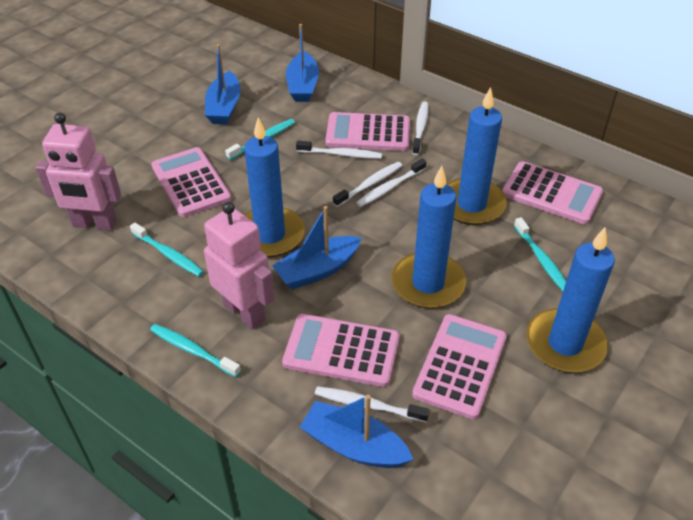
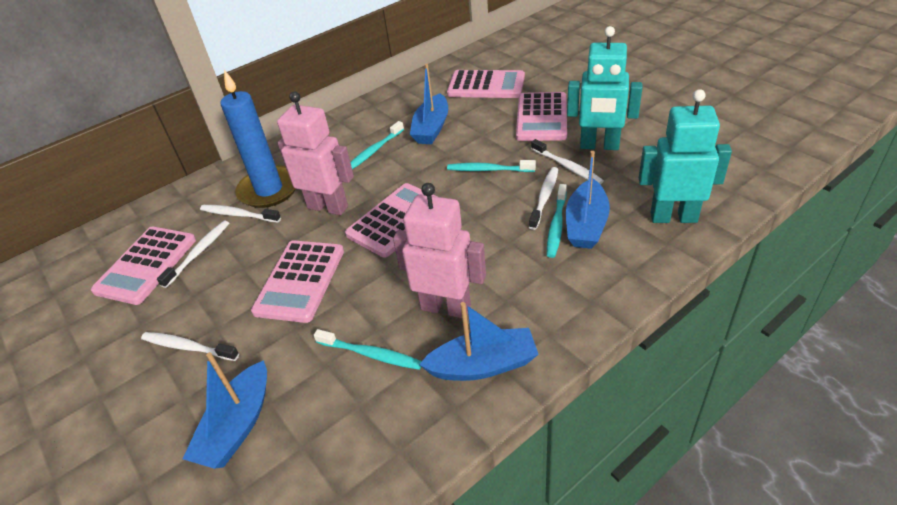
blue candle: 4 -> 1
turquoise robot: 0 -> 2

